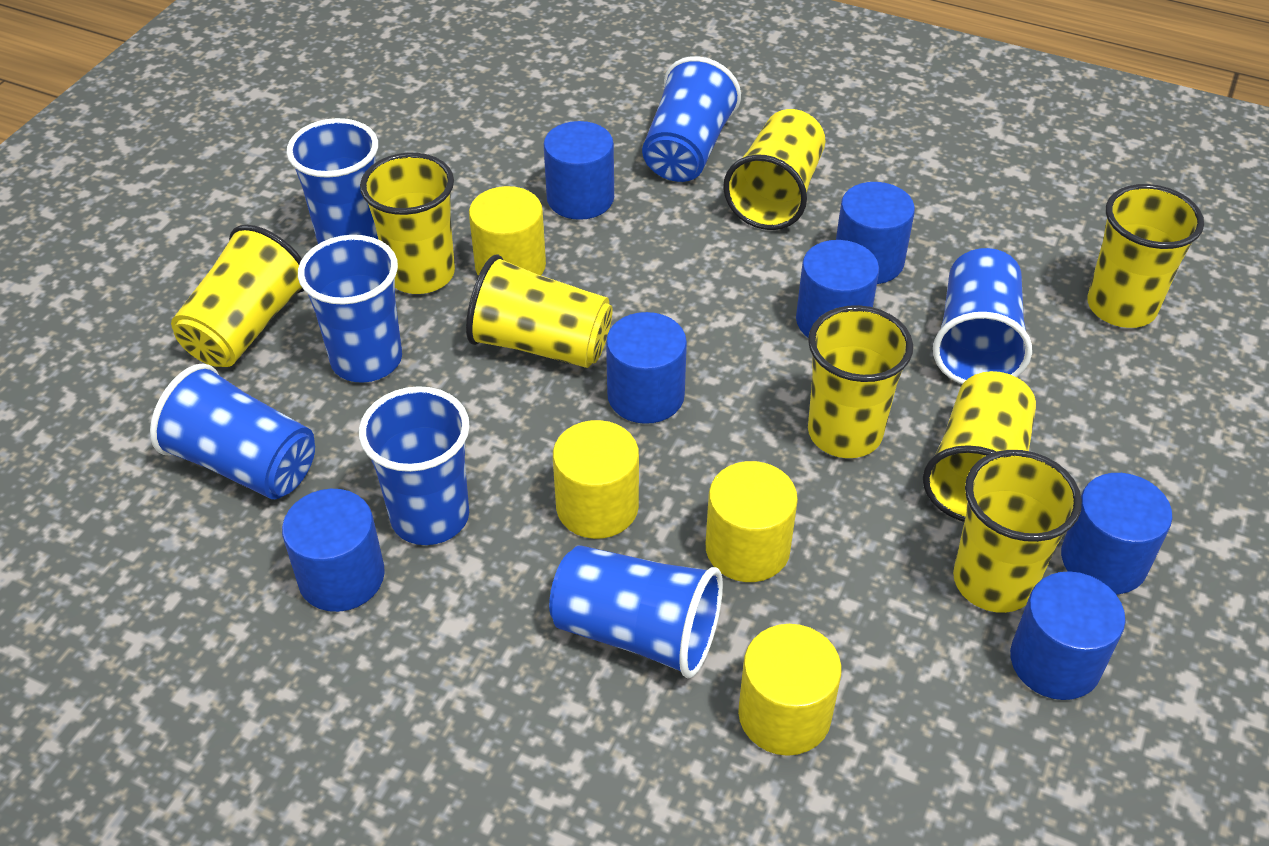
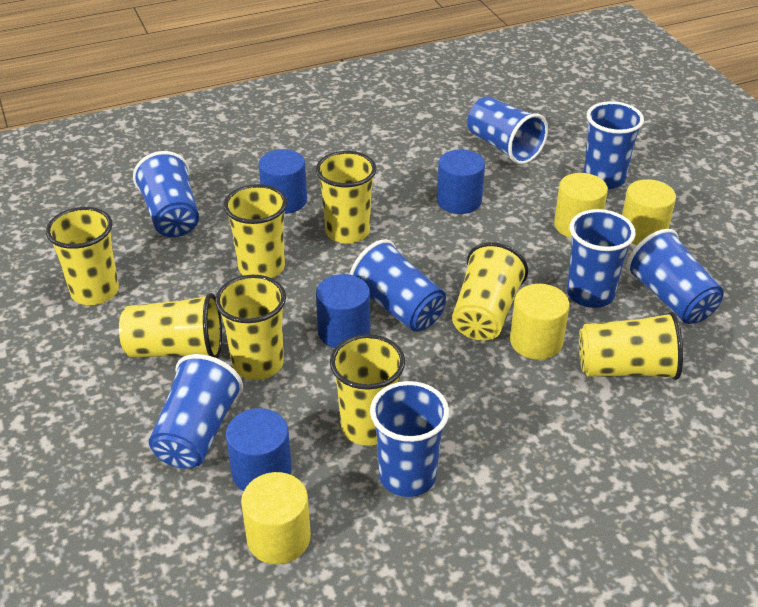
blue cup: 7 -> 8
blue cylinder: 7 -> 4

